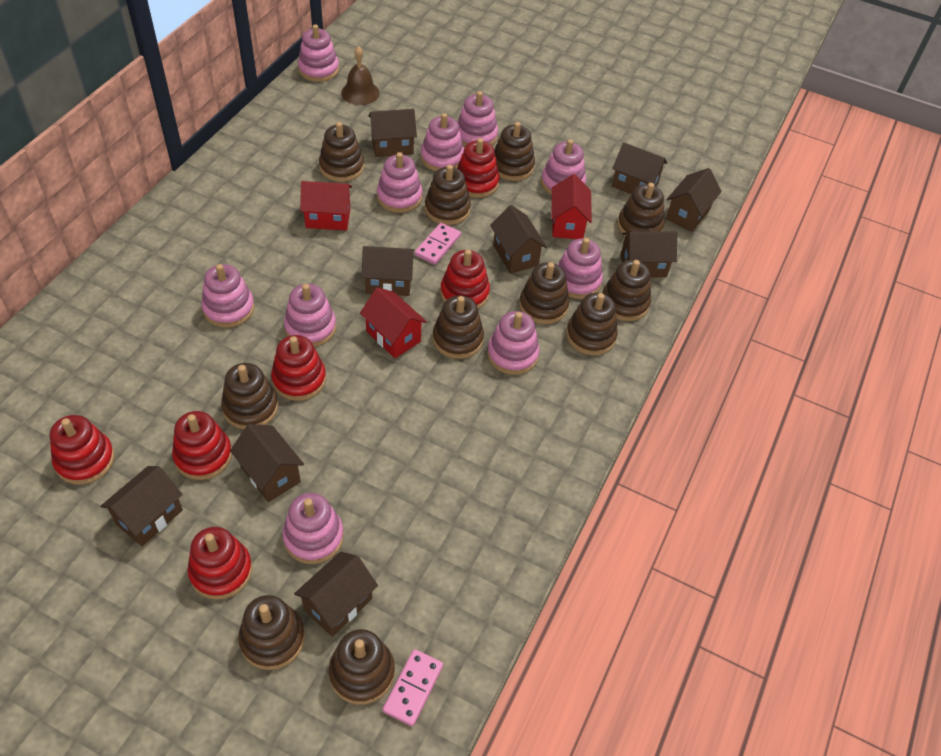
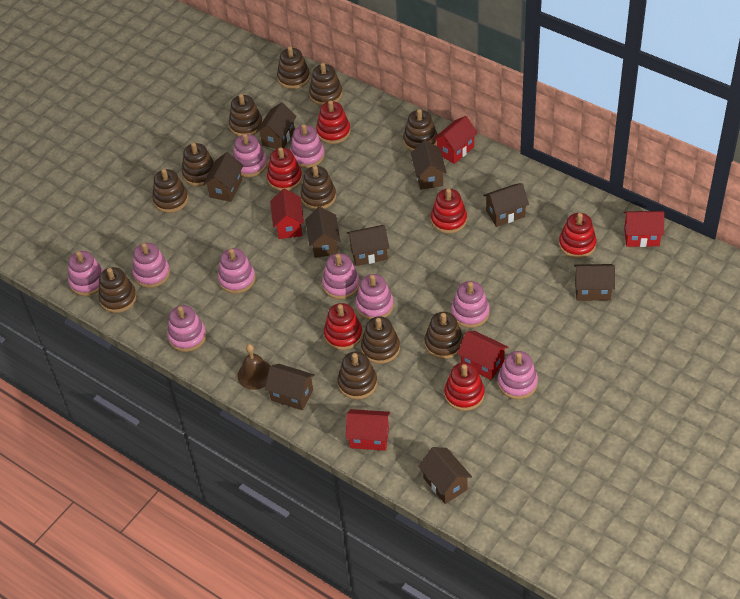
pink domino: 2 -> 0
red house: 3 -> 5

